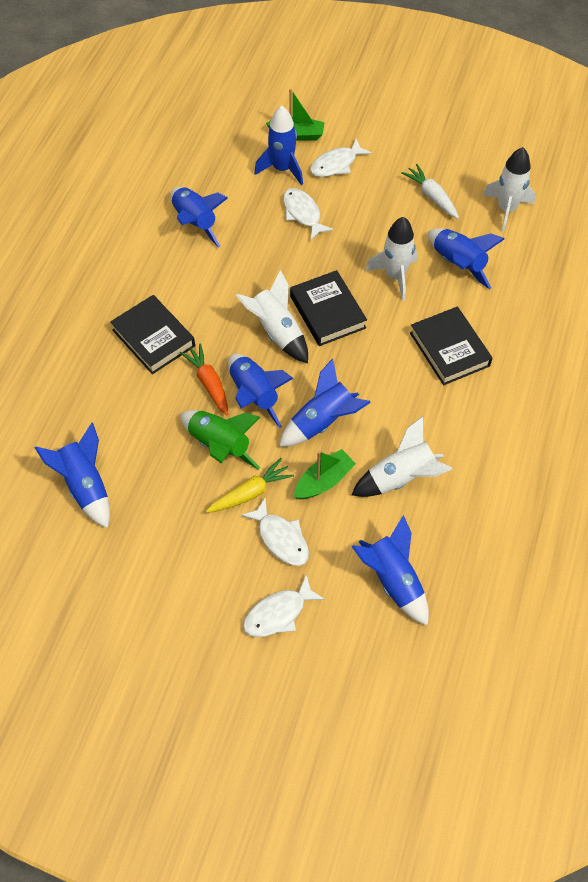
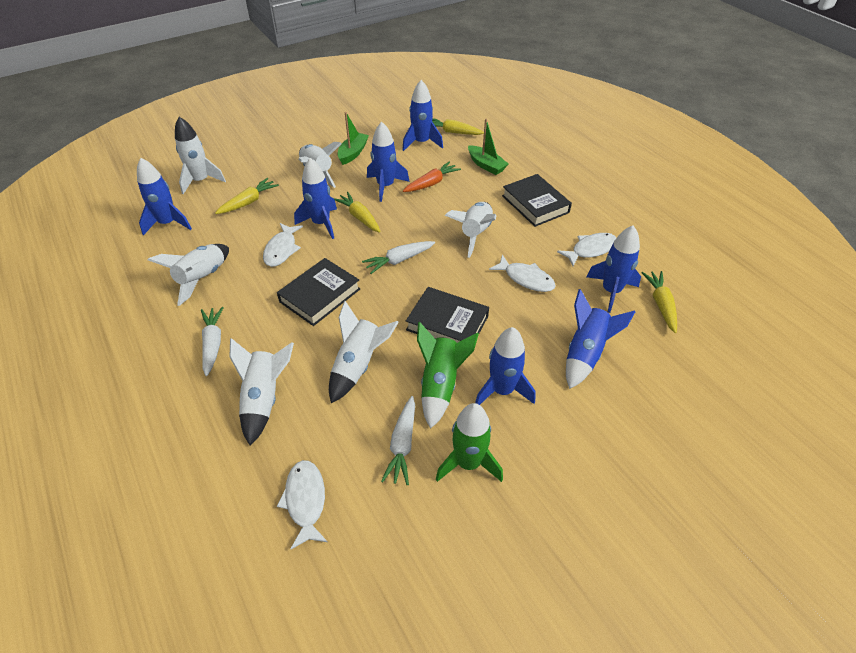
green rocket: 1 -> 2
white carrot: 1 -> 3
white rocket: 4 -> 6
yellow carrot: 1 -> 4

